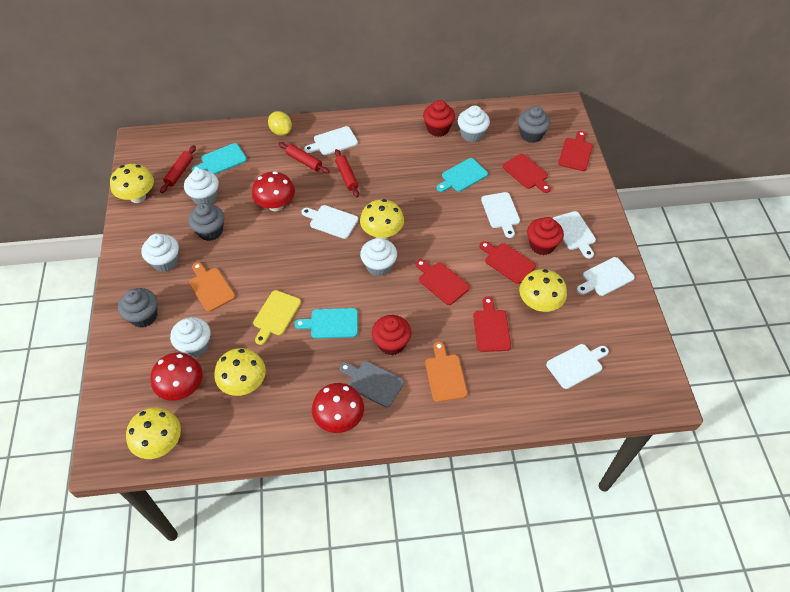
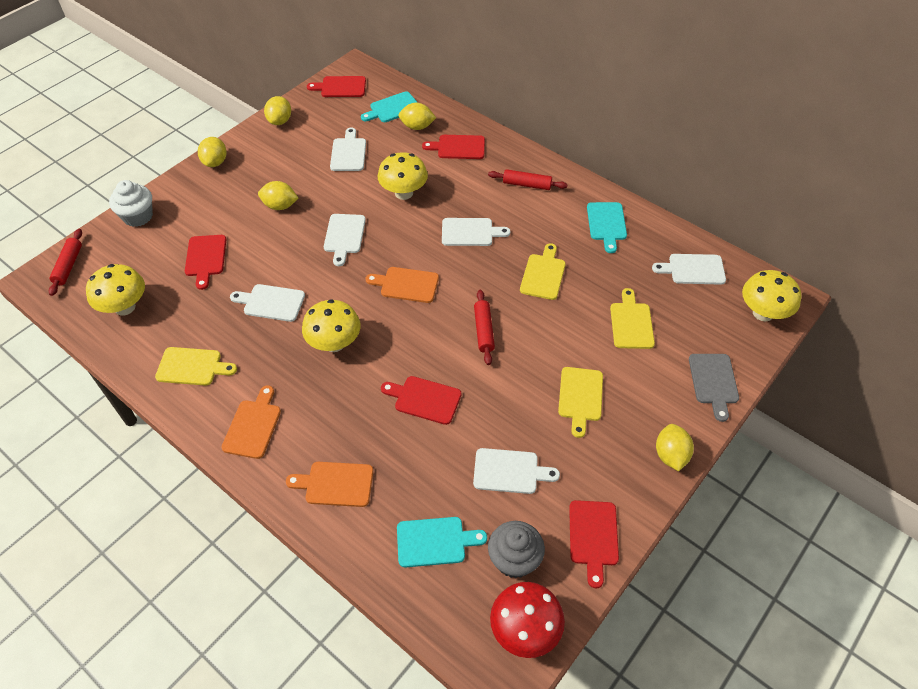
grey cupcake: 3 -> 1
orange cutting board: 2 -> 3
red cupcake: 3 -> 0
red mushroom: 3 -> 1
white cupcake: 5 -> 1
yellow cutting board: 1 -> 4
yellow lemon: 1 -> 5
yellow mushroom: 5 -> 4

